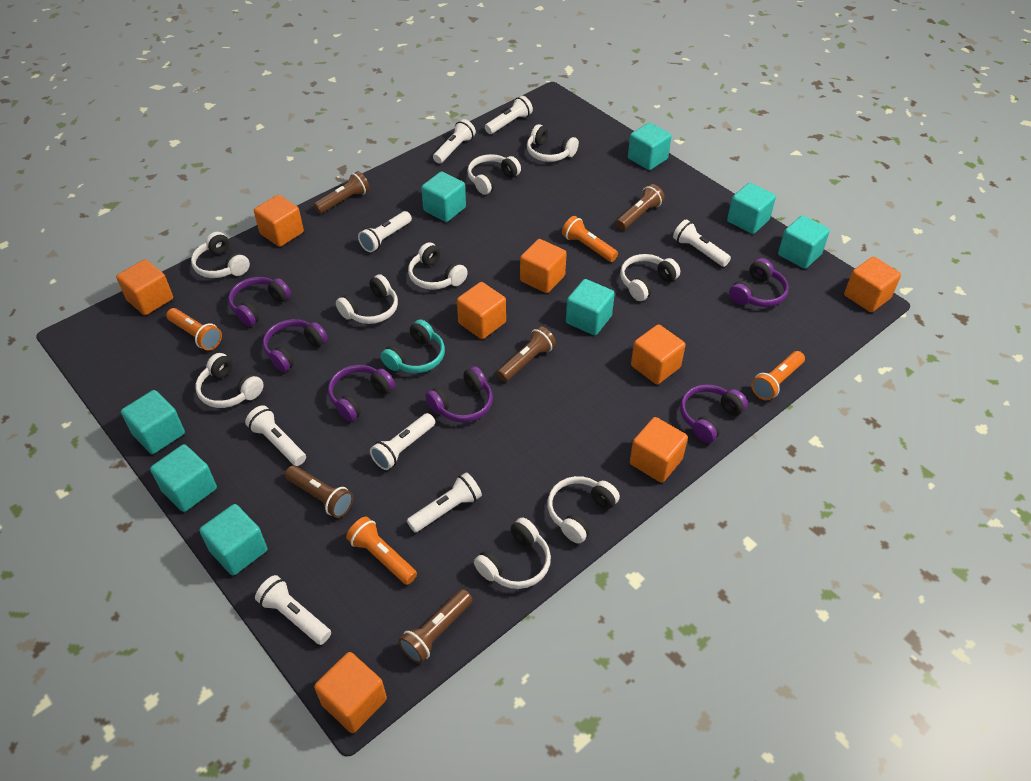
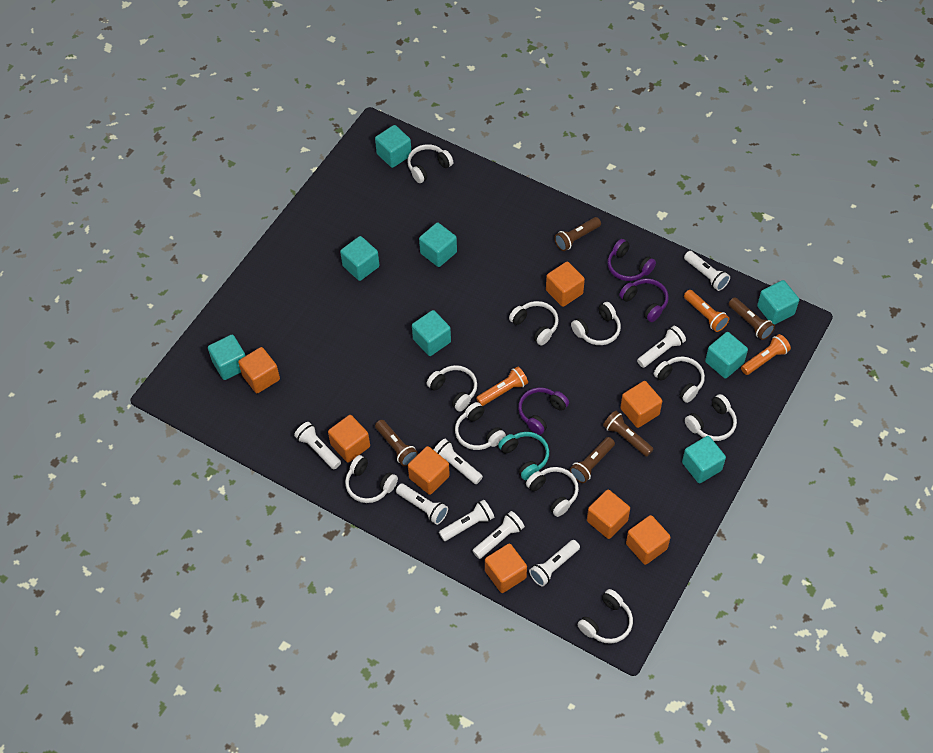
orange flashlight: 4 -> 3
purple headphones: 6 -> 3
white headphones: 9 -> 10

